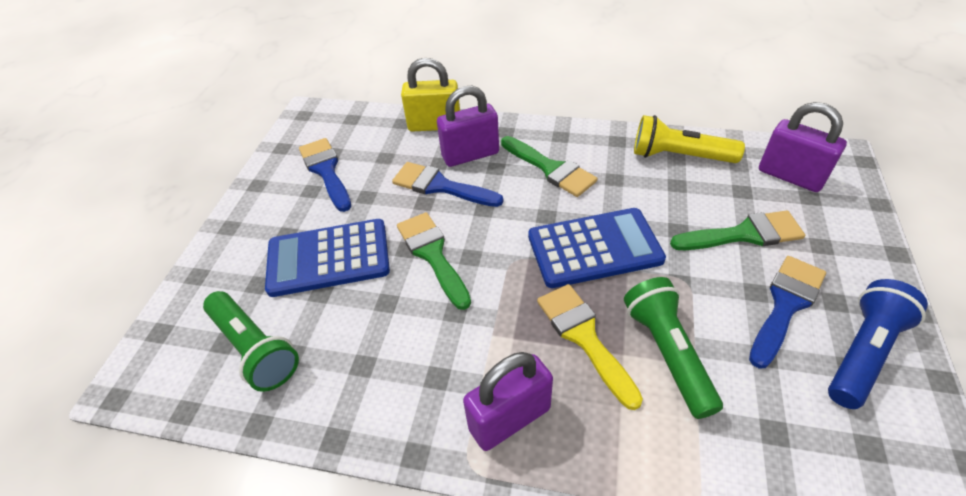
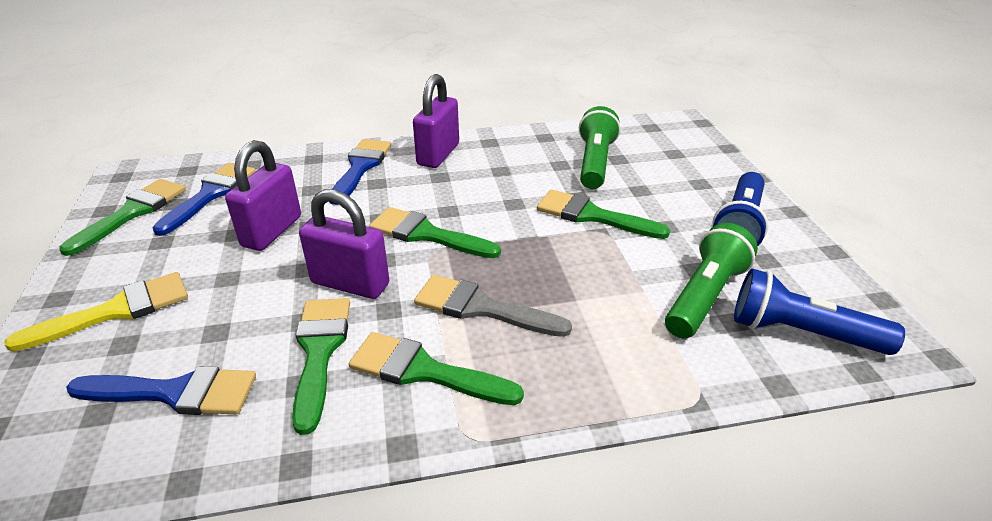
blue calculator: 2 -> 0
blue flashlight: 1 -> 2
green brush: 3 -> 5
grey brush: 0 -> 1
yellow flashlight: 1 -> 0
yellow padlock: 1 -> 0

